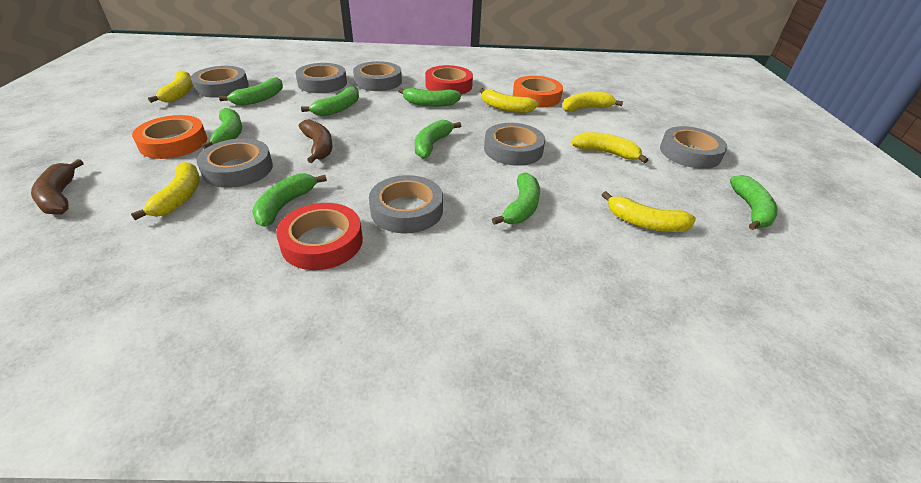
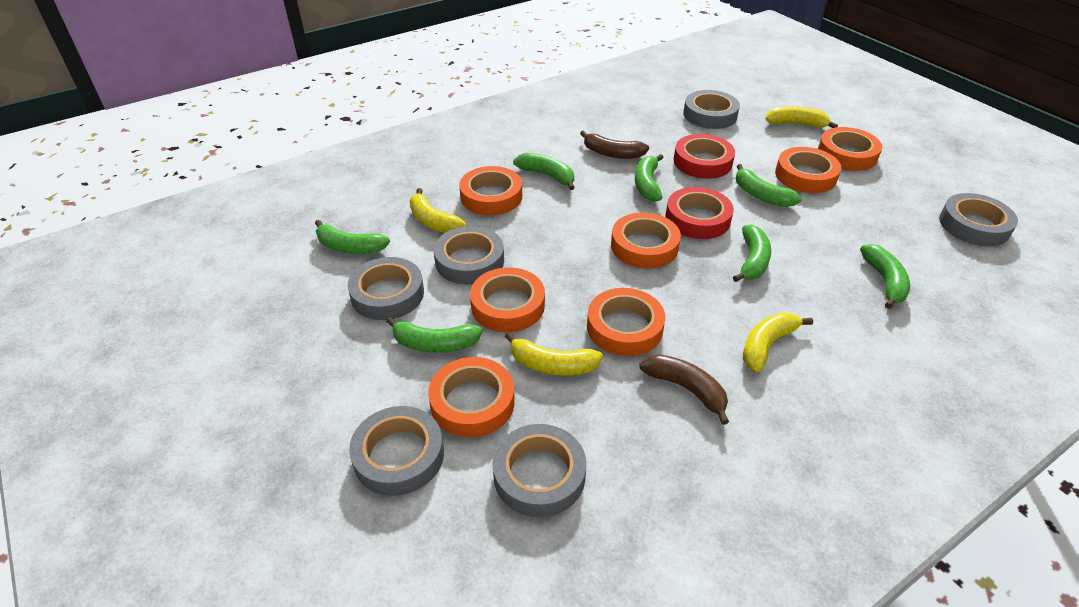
green banana: 8 -> 7
grey tape: 7 -> 6
orange tape: 2 -> 7
yellow banana: 6 -> 4

